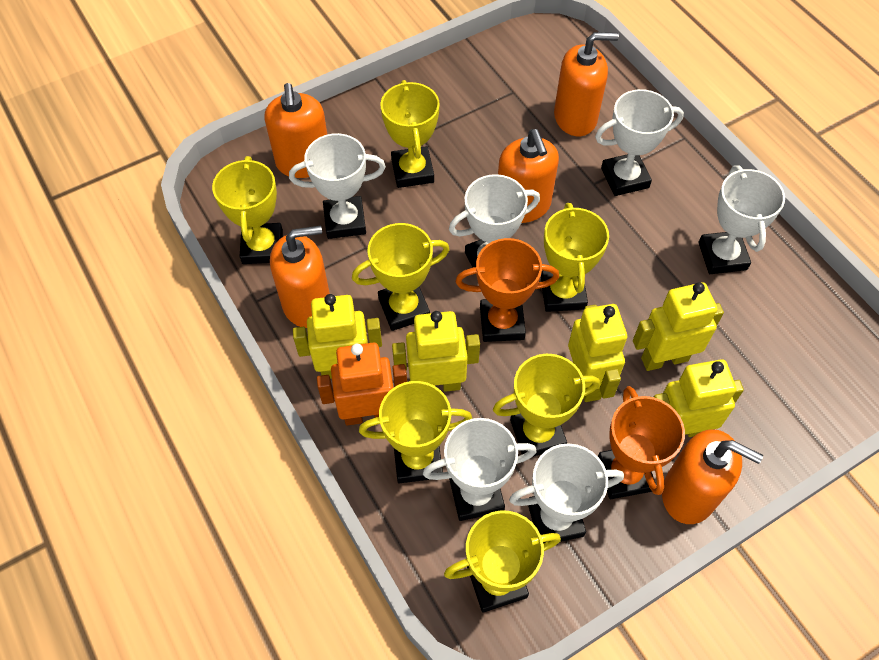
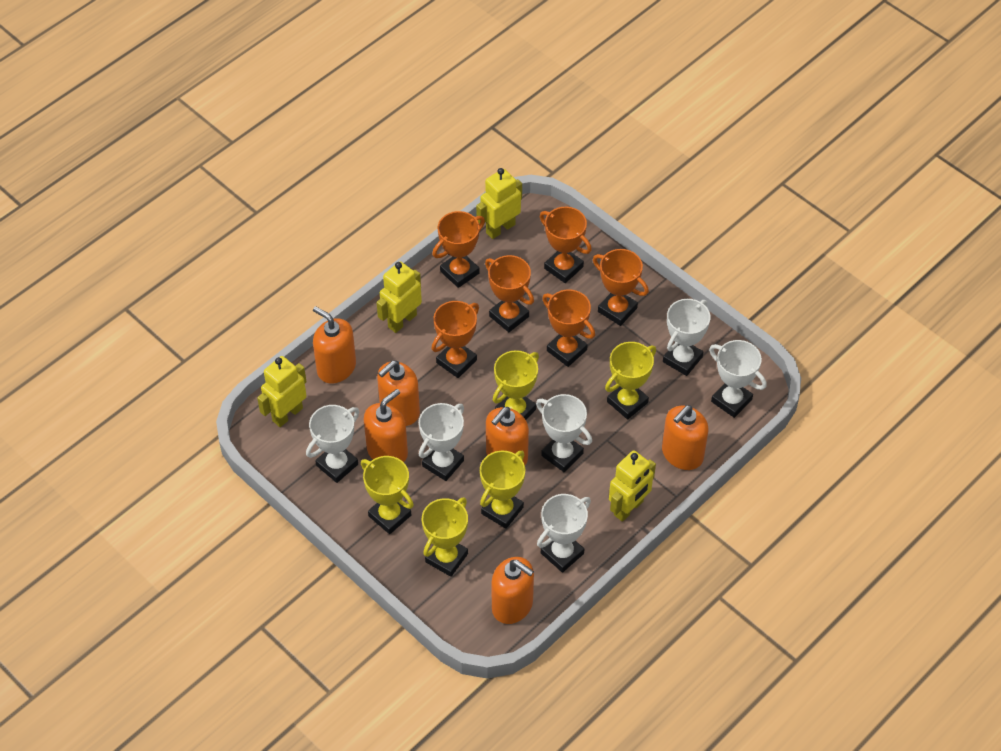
orange robot: 1 -> 0
orange soap dispenser: 5 -> 6
orange trophy: 2 -> 6
yellow robot: 5 -> 4
yellow trophy: 7 -> 5

